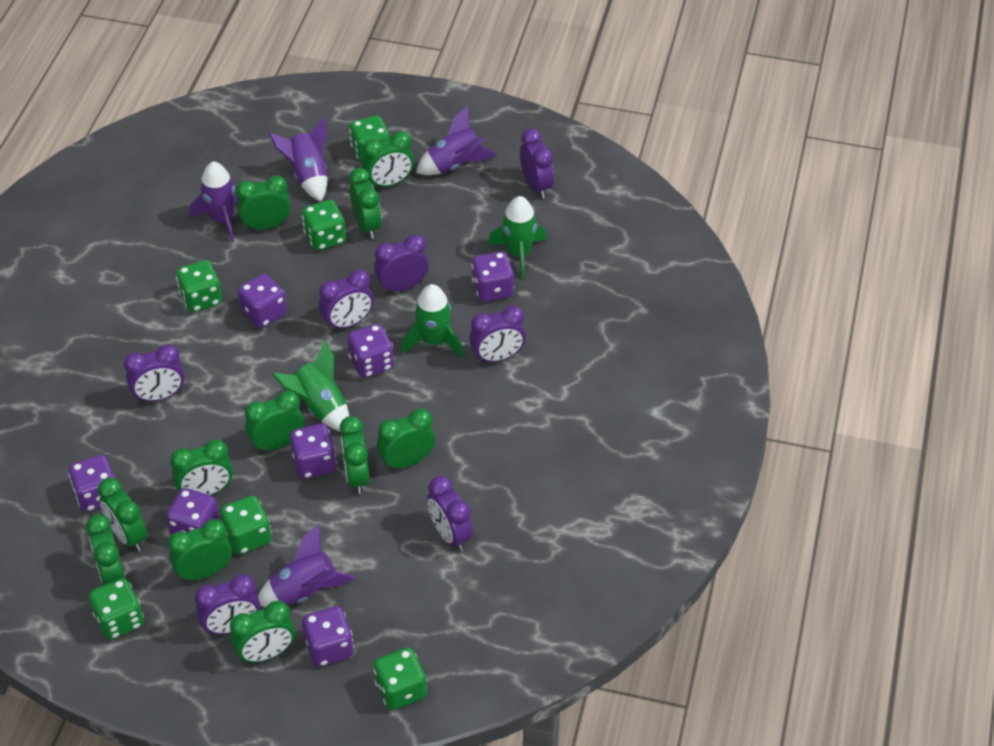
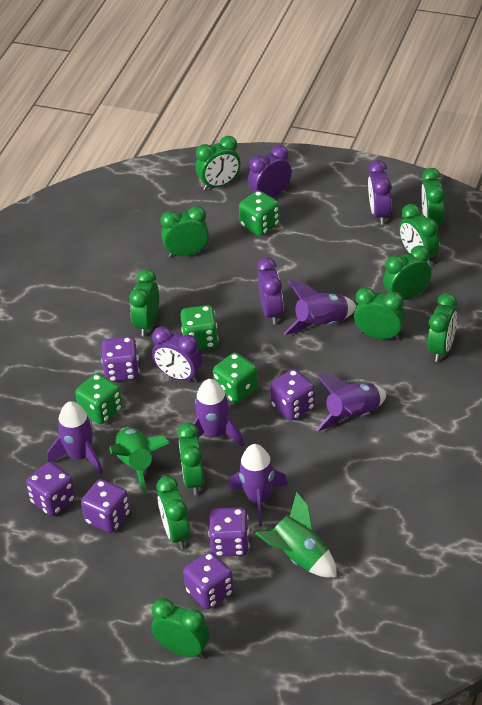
green dice: 6 -> 4
green rocket: 3 -> 2
purple clock: 7 -> 4
purple dice: 7 -> 6
purple rocket: 4 -> 5

